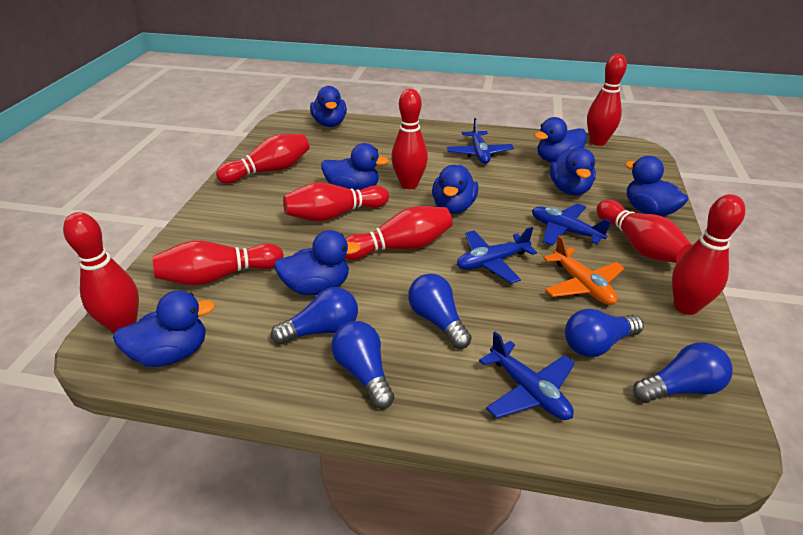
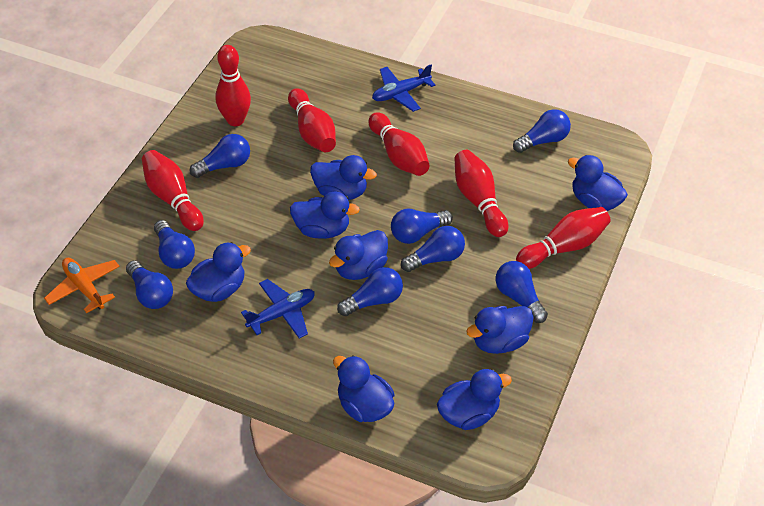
blue light bulb: 5 -> 8
blue plane: 4 -> 2
red bowling pin: 9 -> 6

